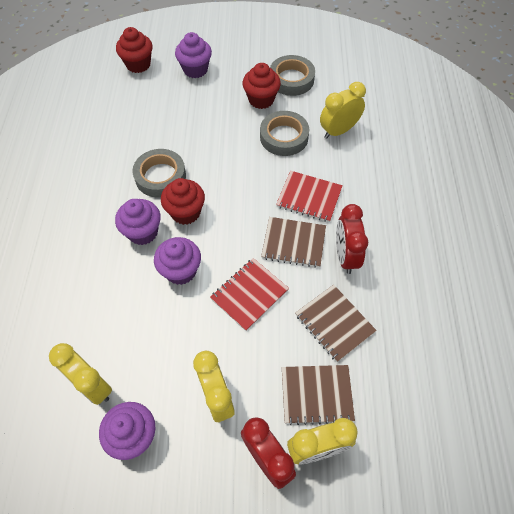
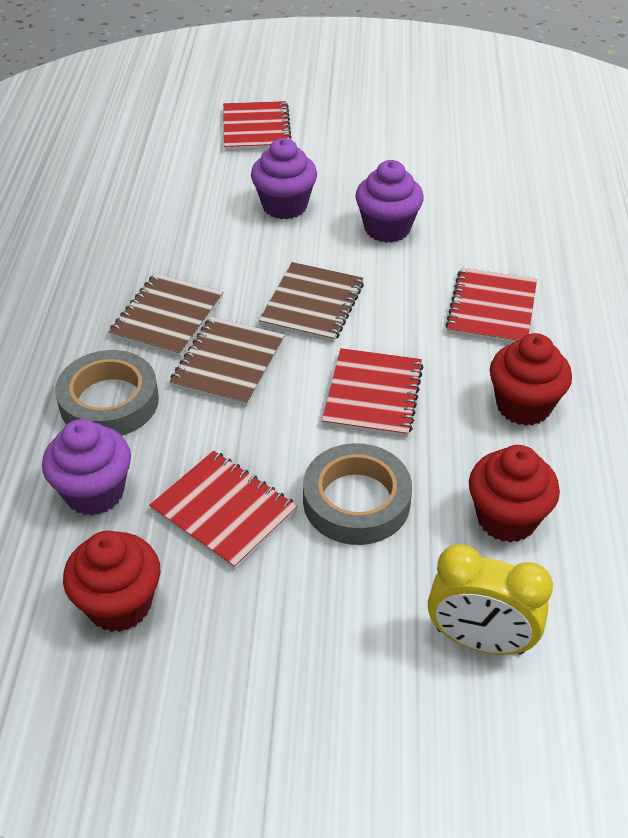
grey tape: 3 -> 2
purple cupcake: 4 -> 3
red clock: 2 -> 0
red notebook: 2 -> 4
yellow clock: 4 -> 1

